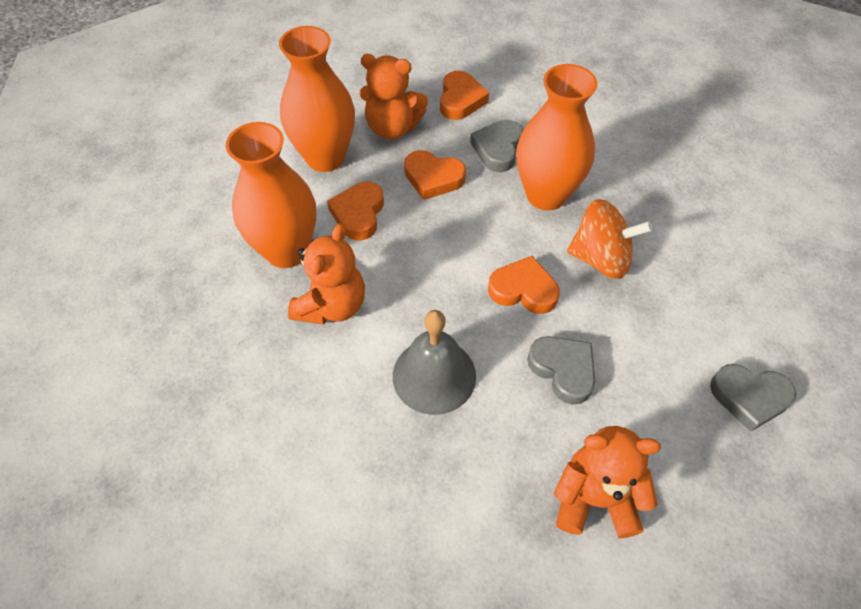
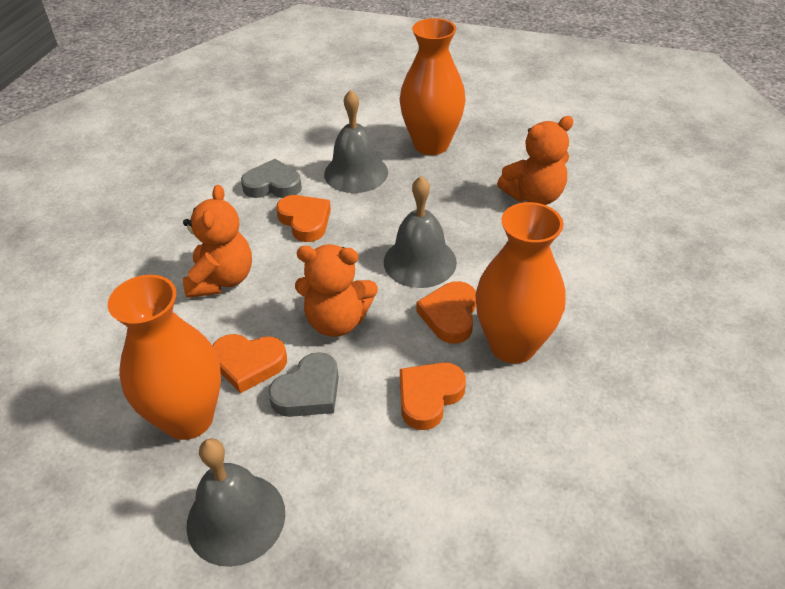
grey bell: 1 -> 3
grey heart: 3 -> 2
orange spinning top: 1 -> 0

